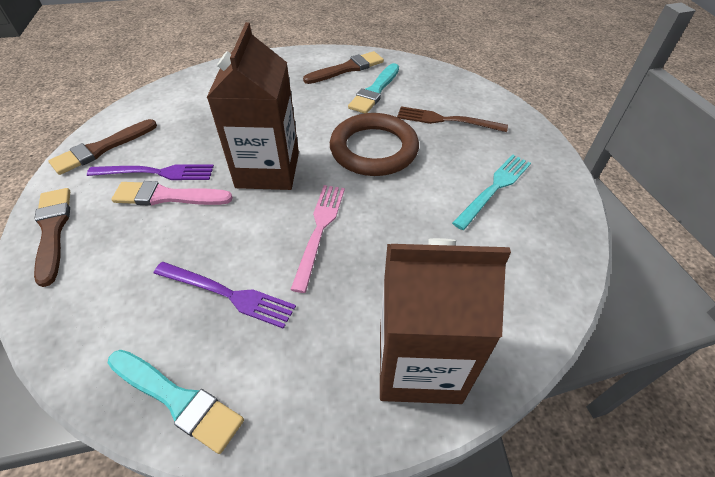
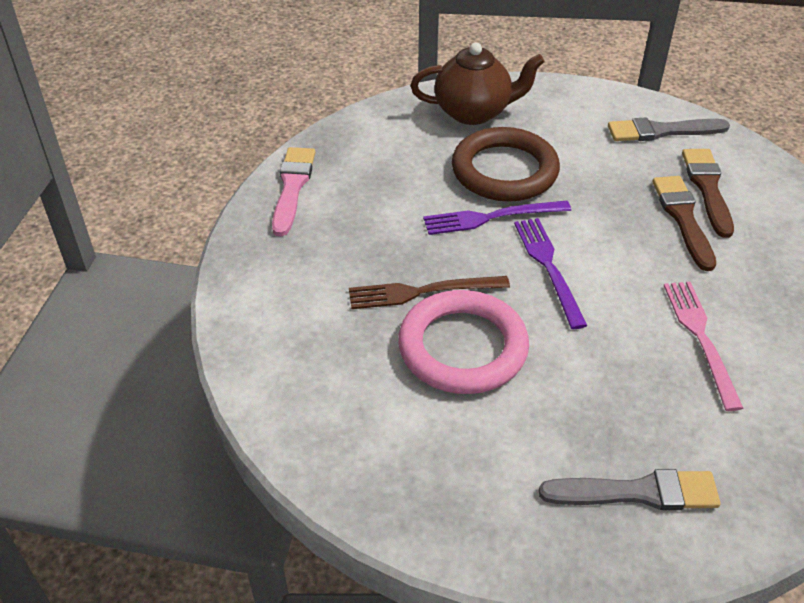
brown brush: 3 -> 2
brown carton: 2 -> 0
brown teapot: 0 -> 1
grey brush: 0 -> 2
pink ring: 0 -> 1
turquoise brush: 2 -> 0
turquoise fork: 1 -> 0

